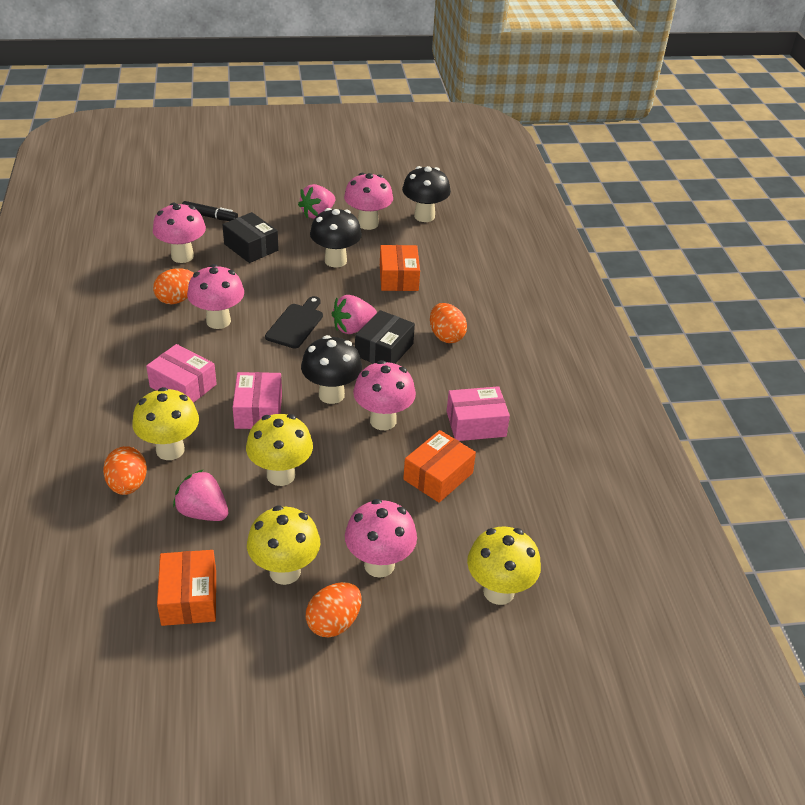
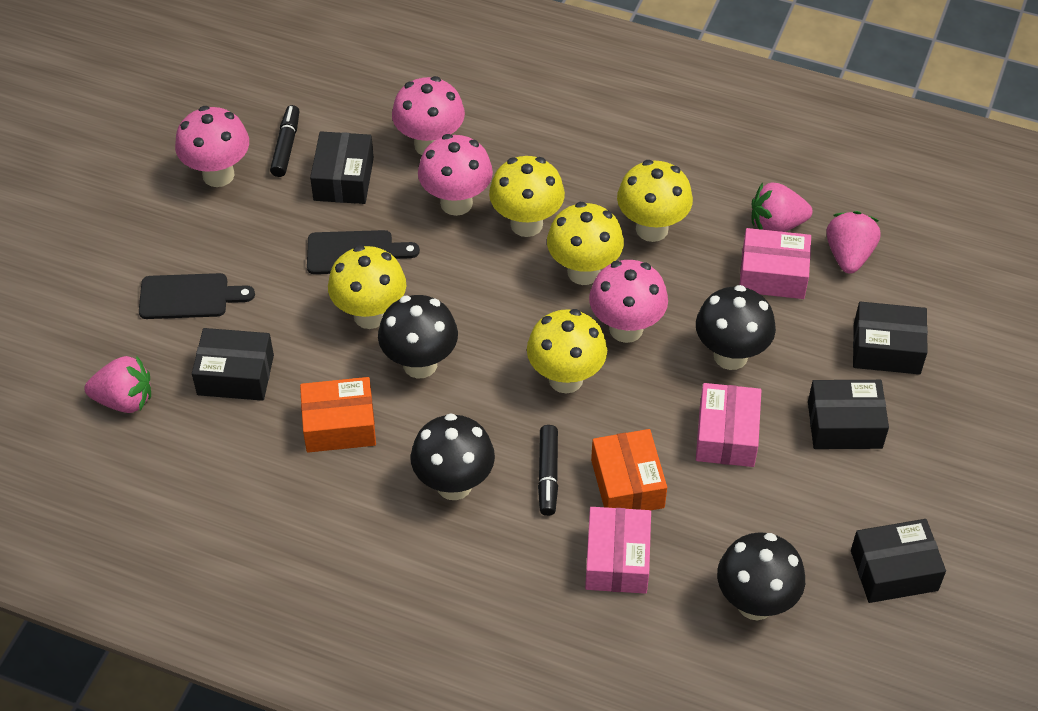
black box: 2 -> 5
black cutting board: 1 -> 2
black marker: 1 -> 2
black mushroom: 3 -> 4
orange box: 3 -> 2
orange egg: 4 -> 0
pink mushroom: 5 -> 4
yellow mushroom: 4 -> 5

